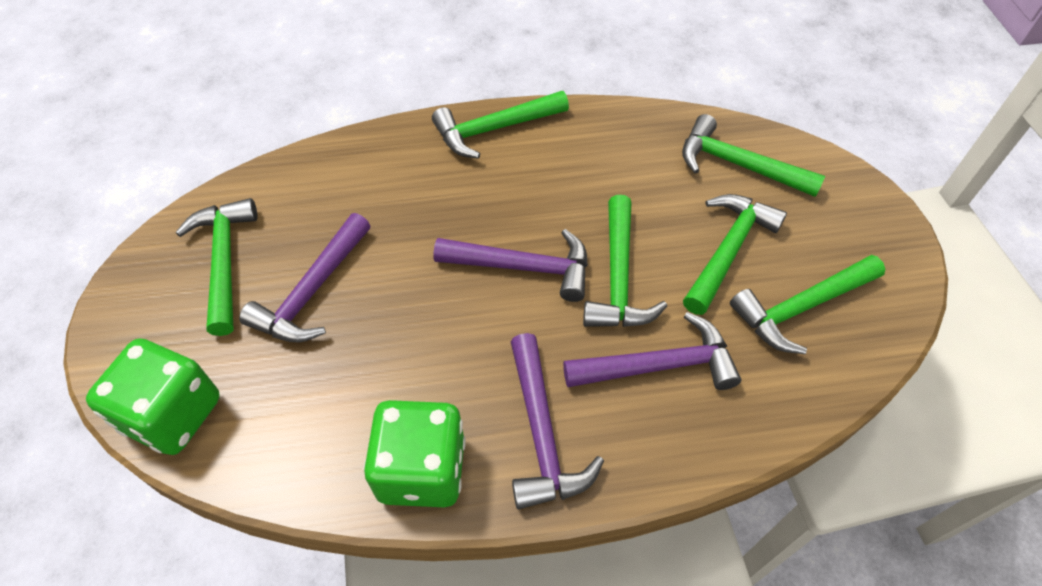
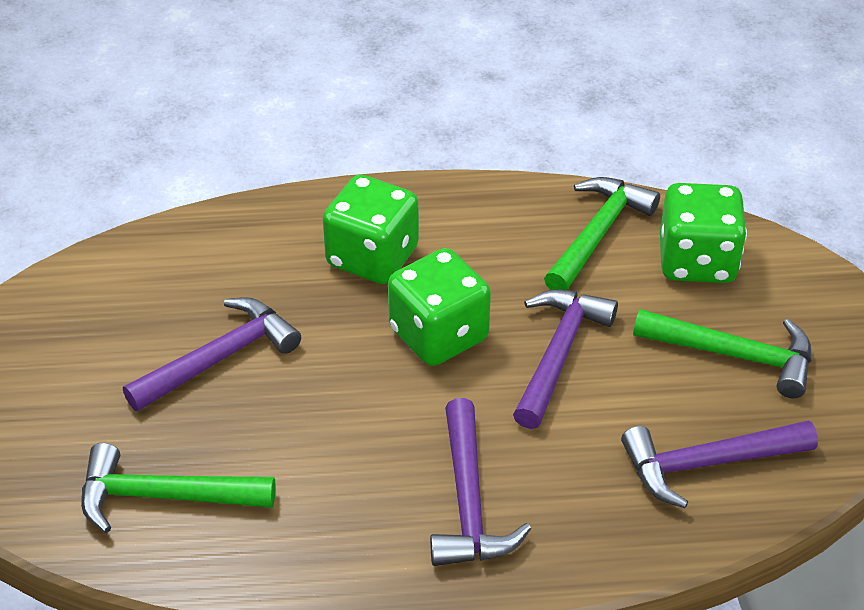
green dice: 2 -> 3
green hammer: 6 -> 3

